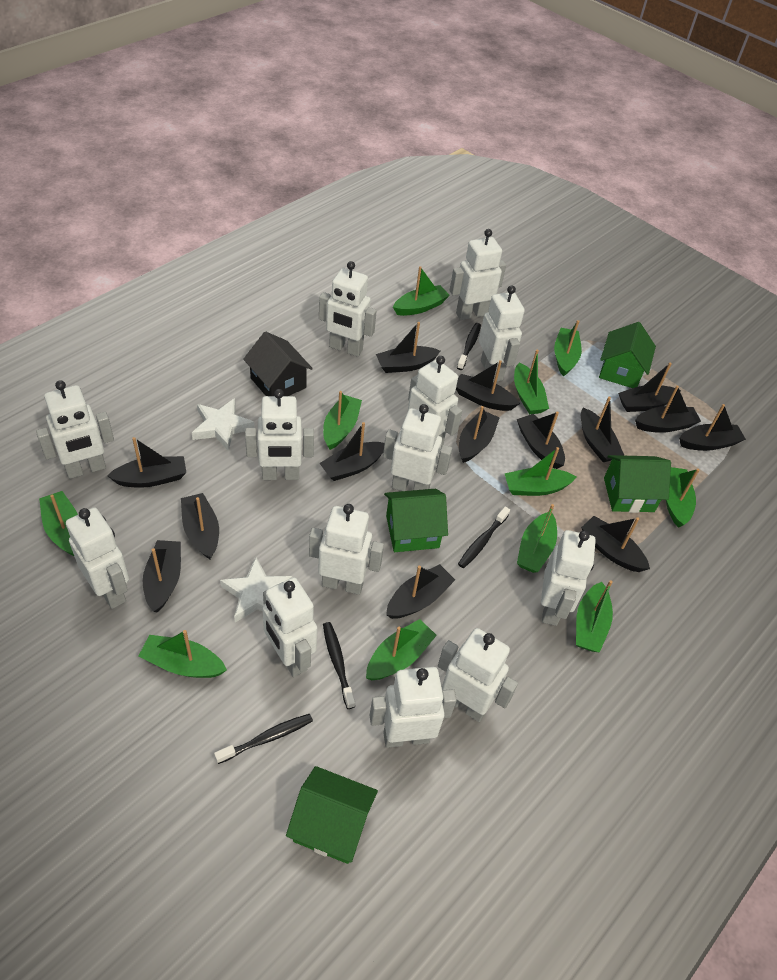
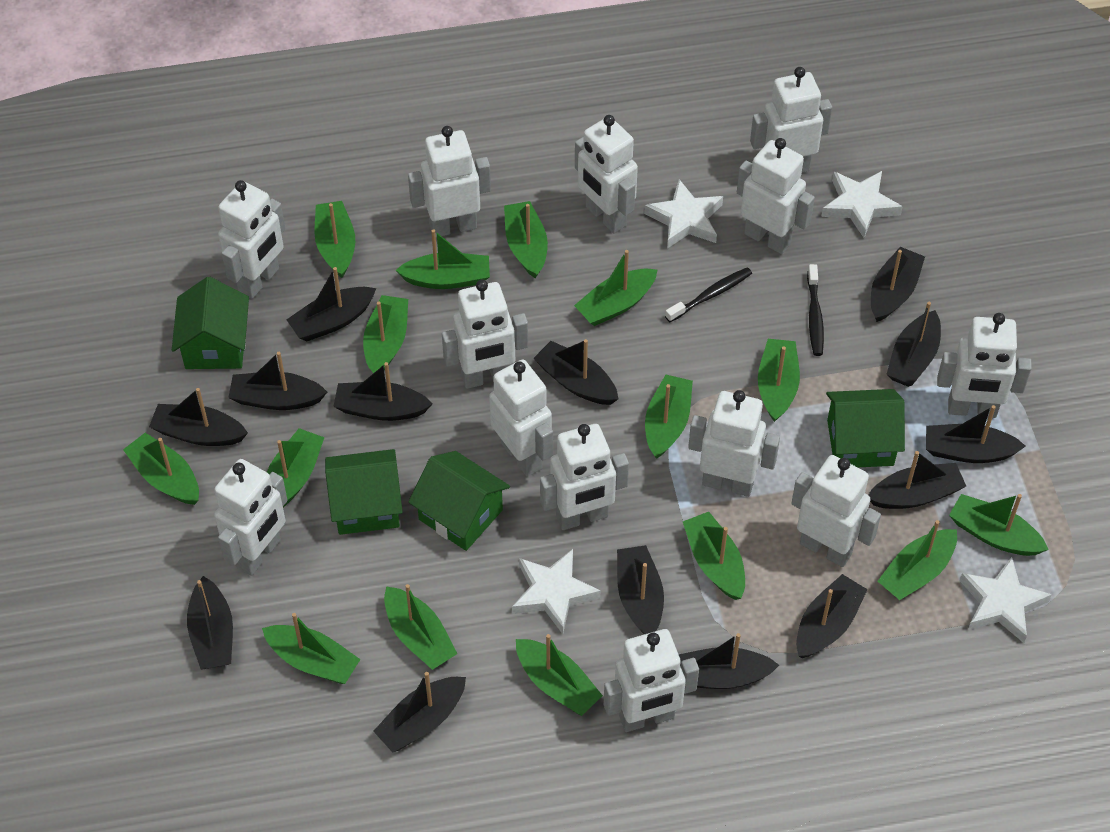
black house: 1 -> 0
black toothbrush: 4 -> 2
green boat: 11 -> 15
white star: 2 -> 4

